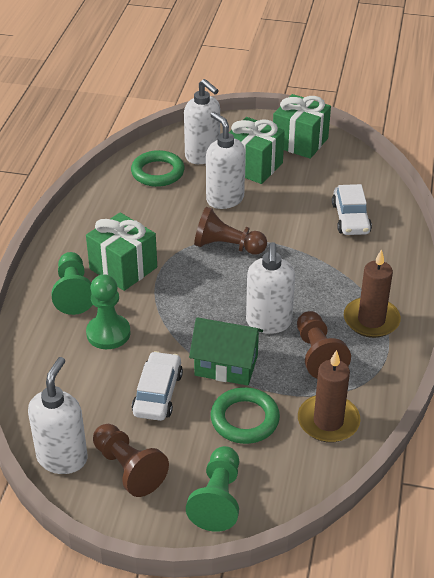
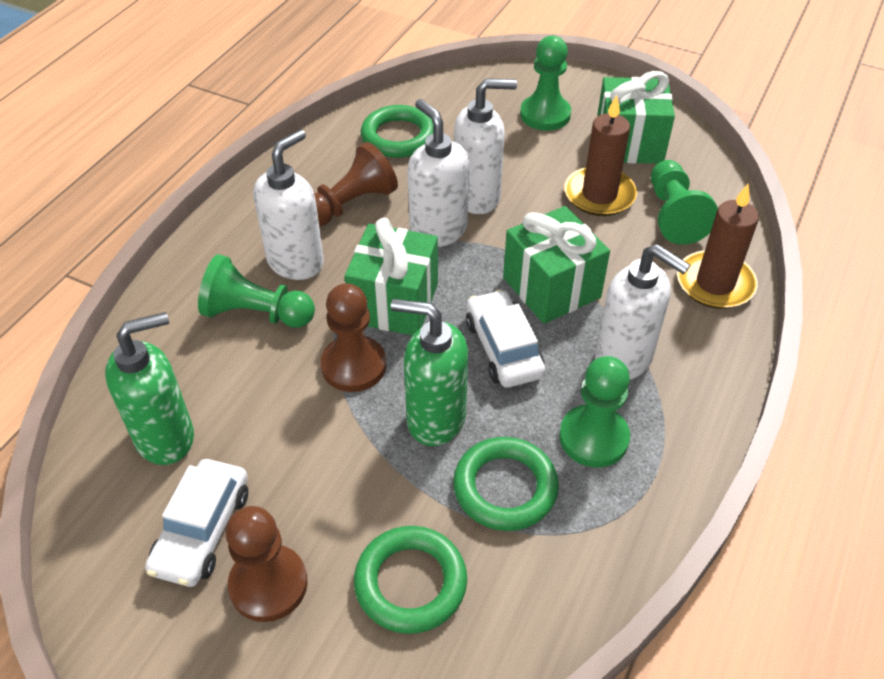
green house: 1 -> 0
green pawn: 3 -> 4
green ring: 2 -> 3
green soap dispenser: 0 -> 2

